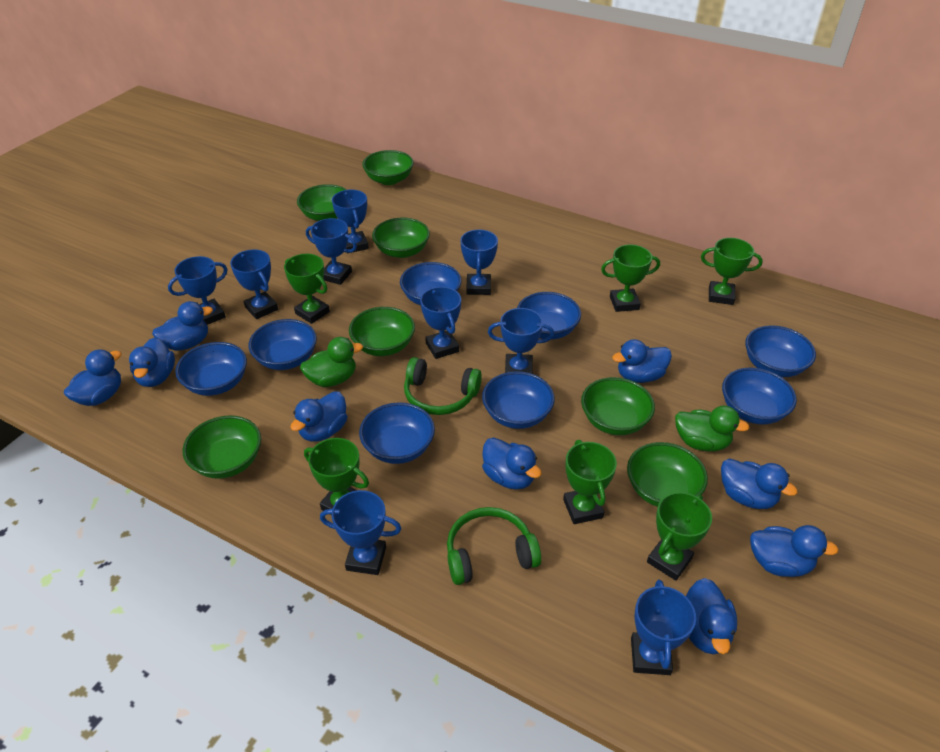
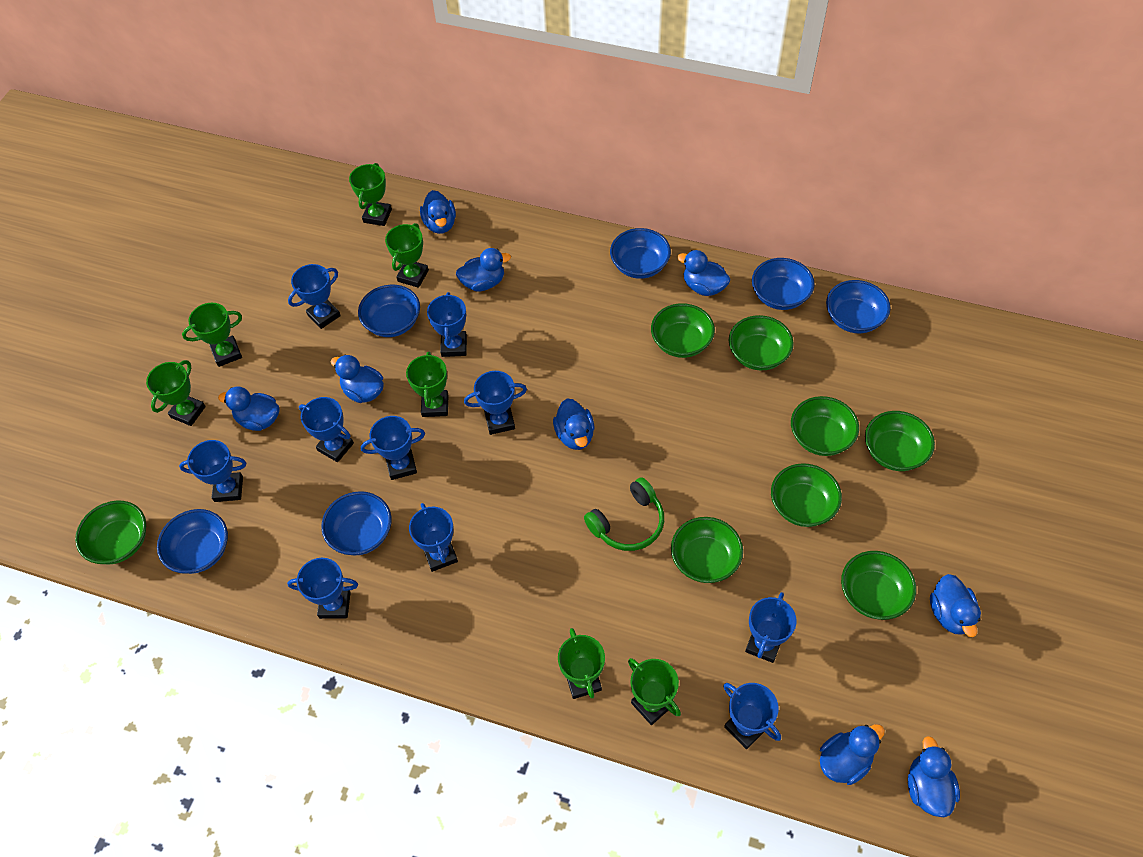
blue bowl: 8 -> 6
blue trophy: 9 -> 10
green bowl: 7 -> 8
green duck: 2 -> 0
green headphones: 2 -> 1
green trophy: 6 -> 7

